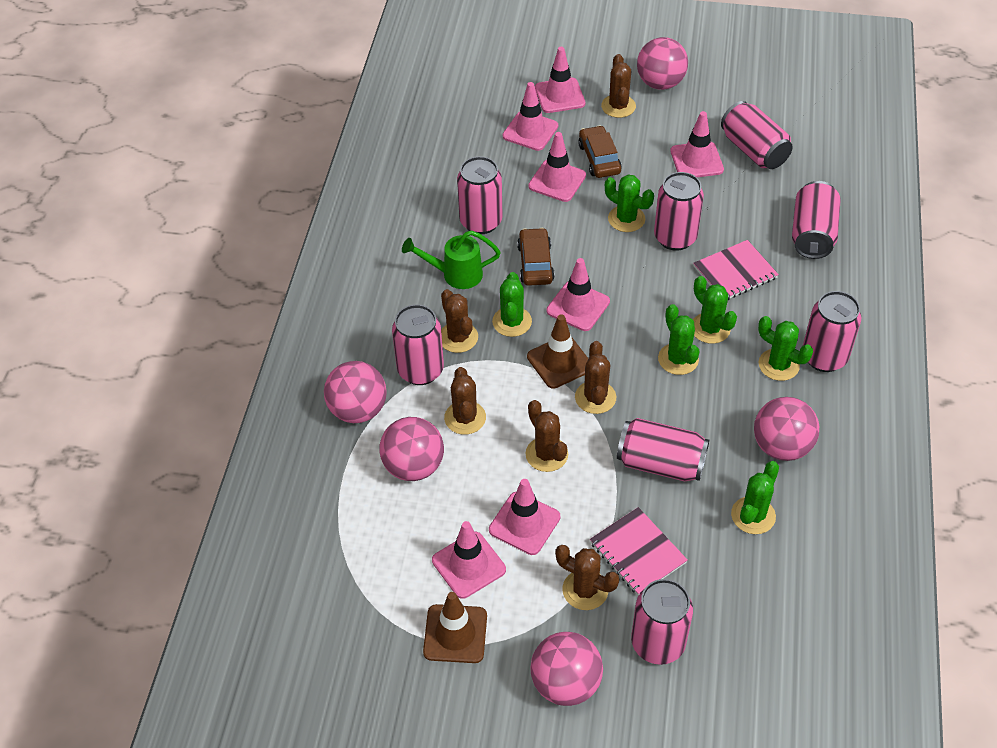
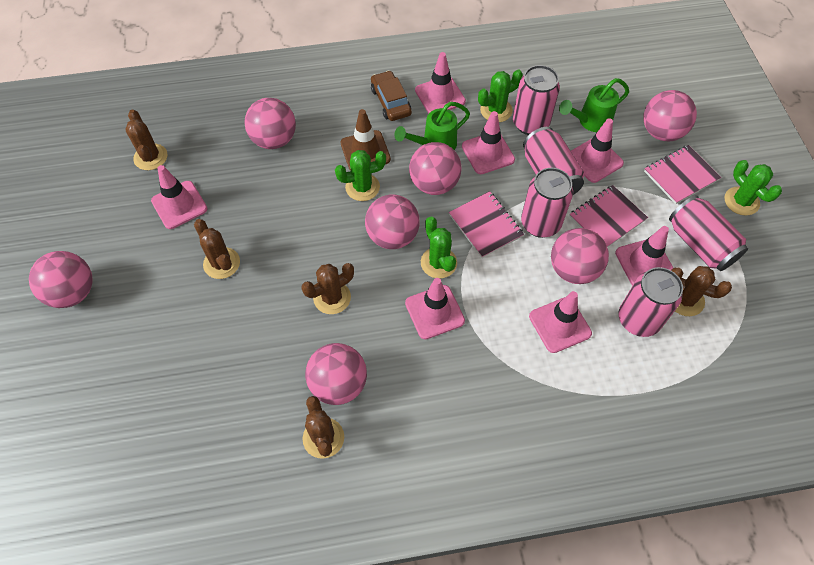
brown cactus: 6 -> 5
brown car: 2 -> 1
brown traffic cone: 2 -> 1
green cactus: 6 -> 4
green watering can: 1 -> 2
pink ball: 5 -> 7
pink can: 8 -> 5
pink notebook: 2 -> 3

